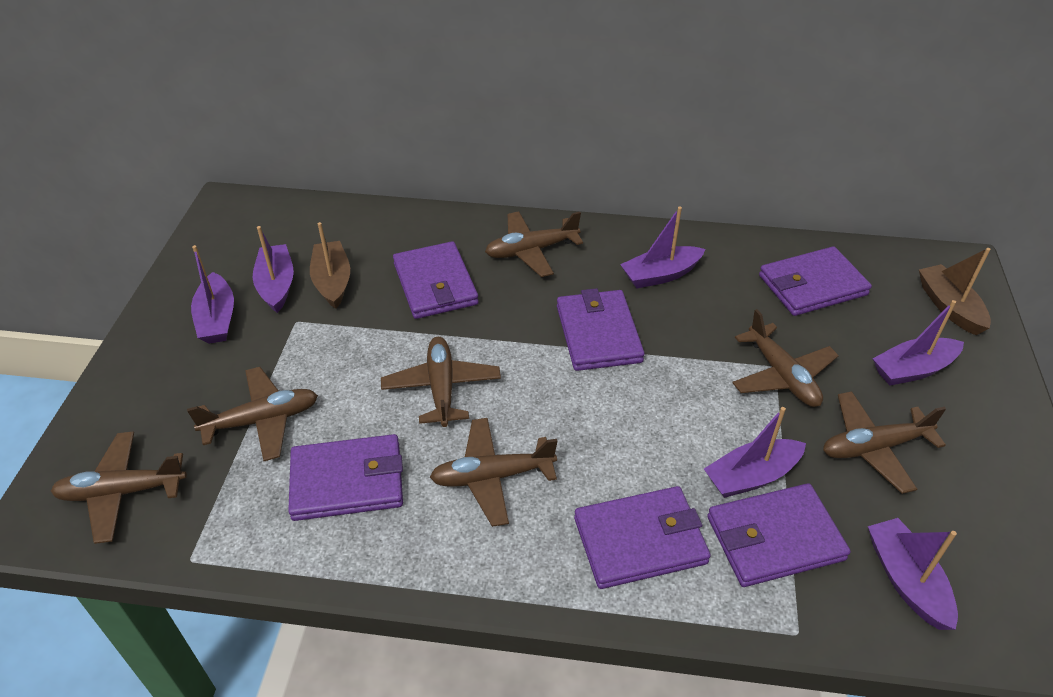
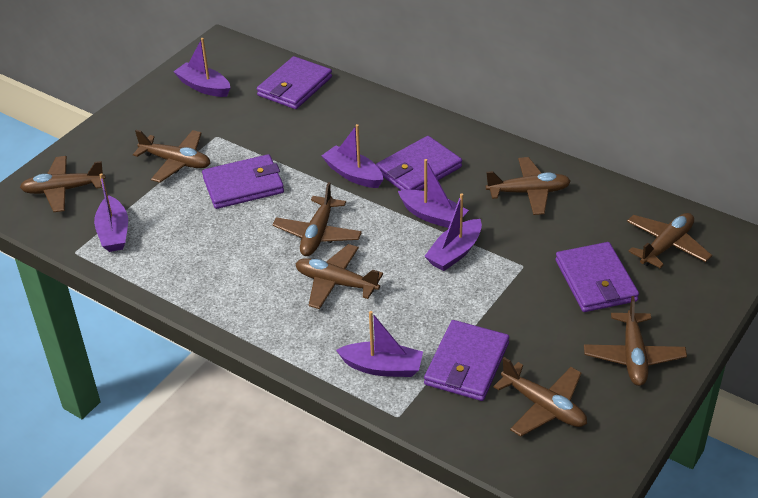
brown boat: 2 -> 0
brown plane: 7 -> 8
purple wallet: 6 -> 5

